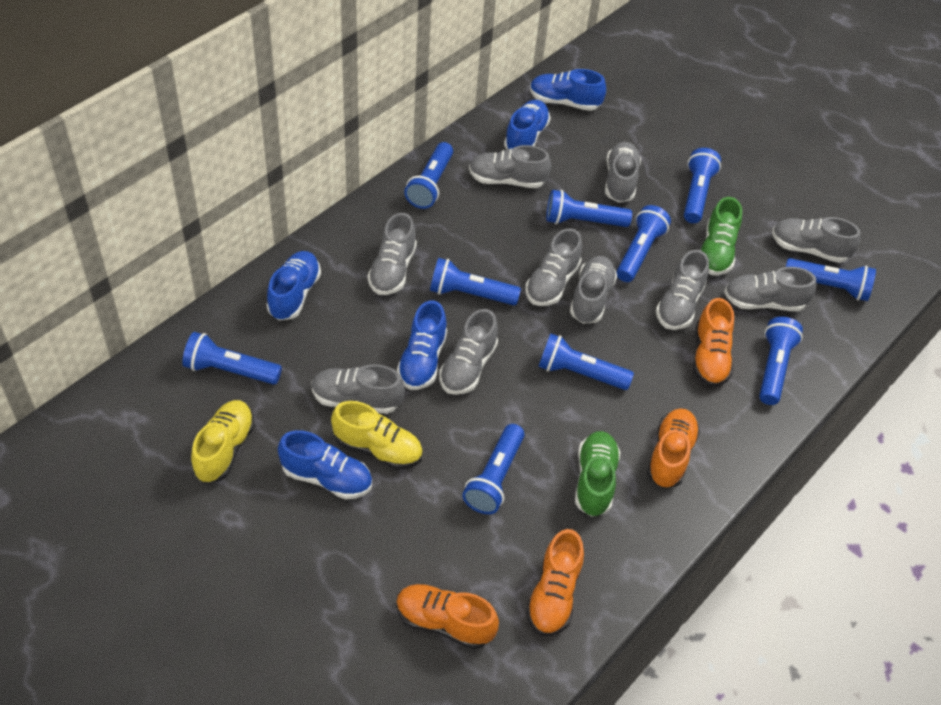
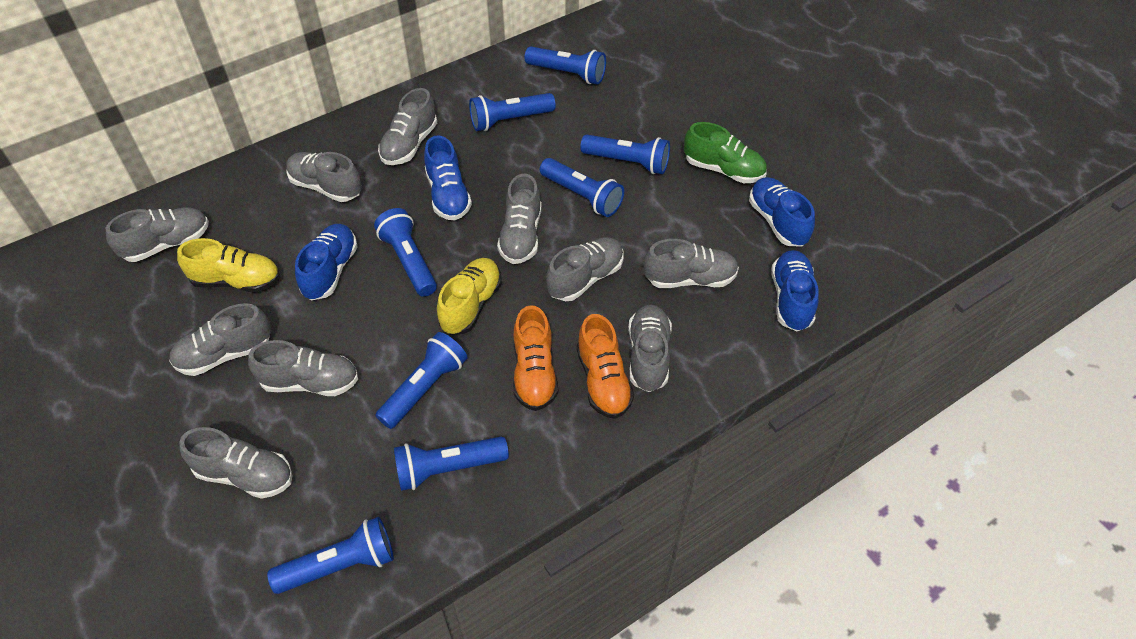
blue flashlight: 10 -> 8
blue shoe: 5 -> 4
green shoe: 2 -> 1
orange shoe: 4 -> 2

